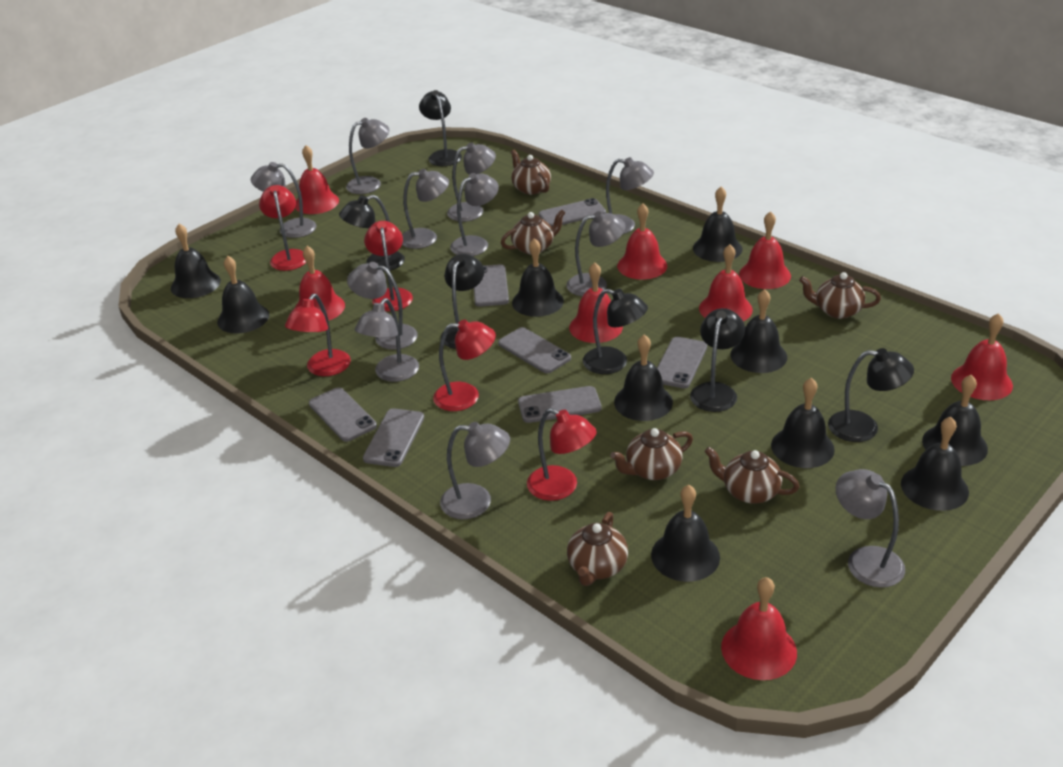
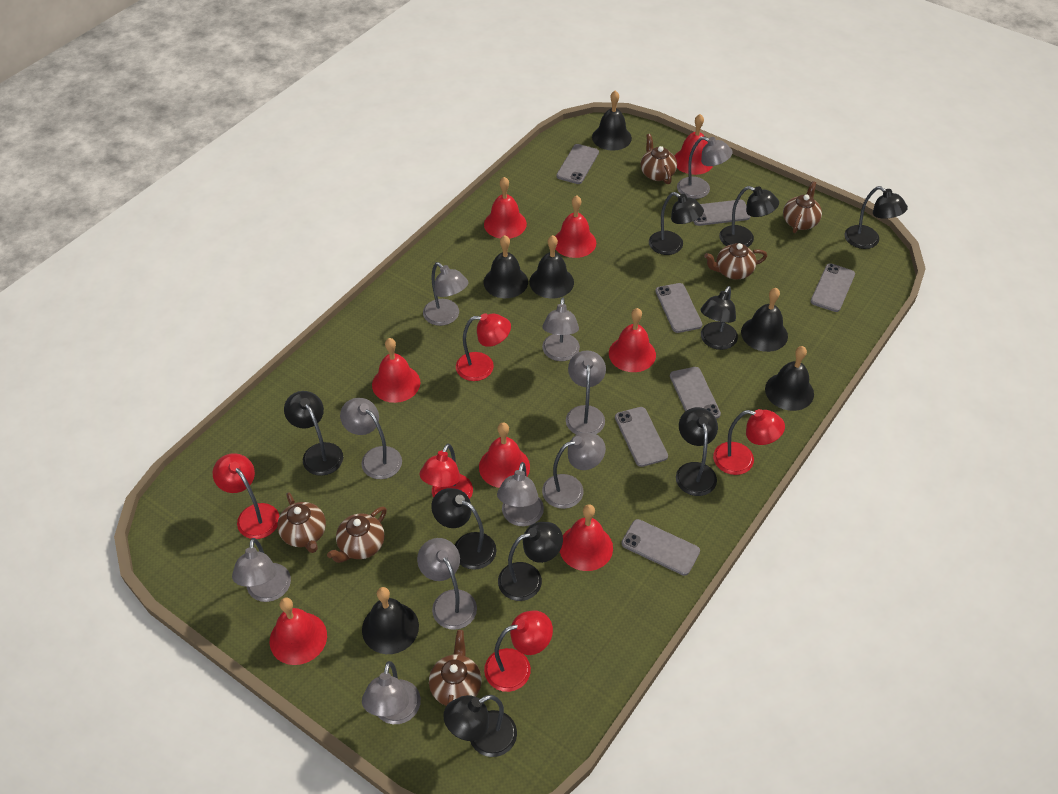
black bell: 10 -> 6
black lamp: 6 -> 9
grey lamp: 11 -> 10

